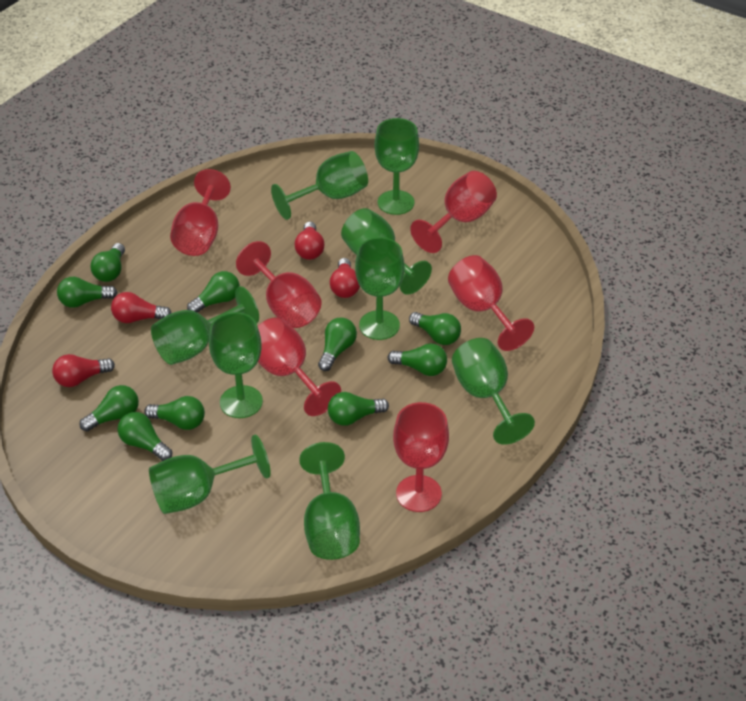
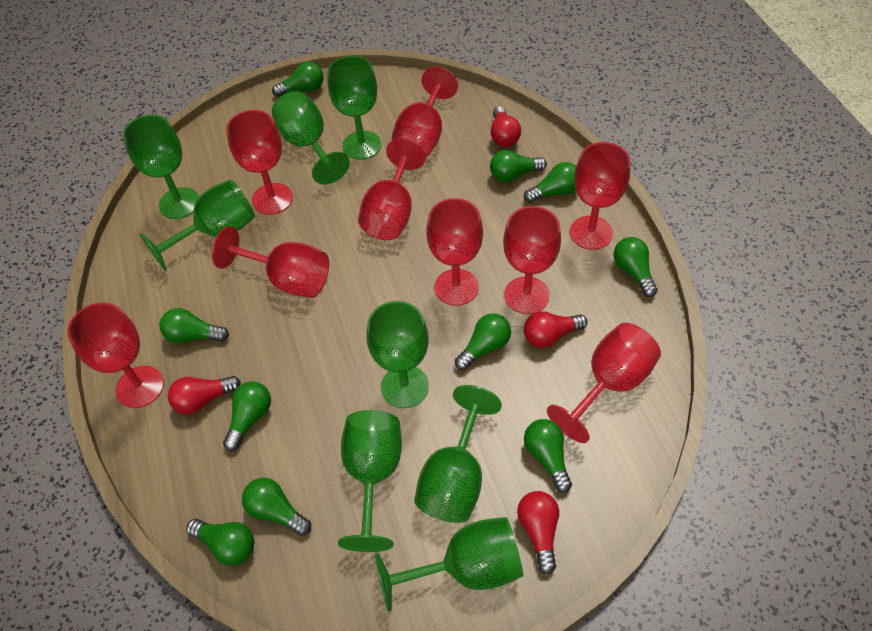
green goblet: 9 -> 8
red goblet: 6 -> 9

